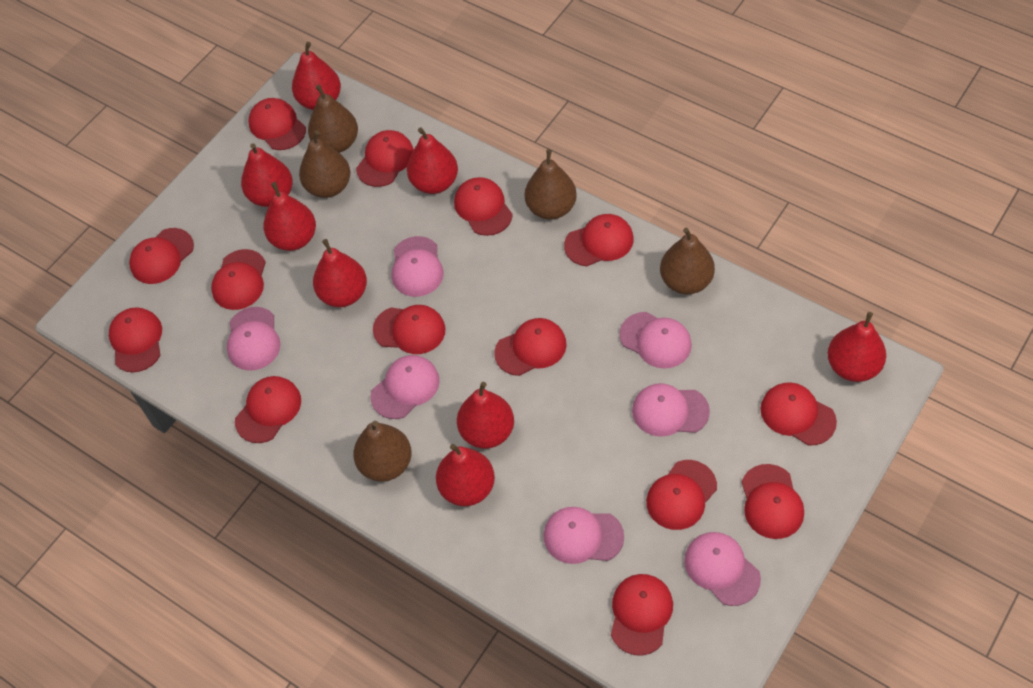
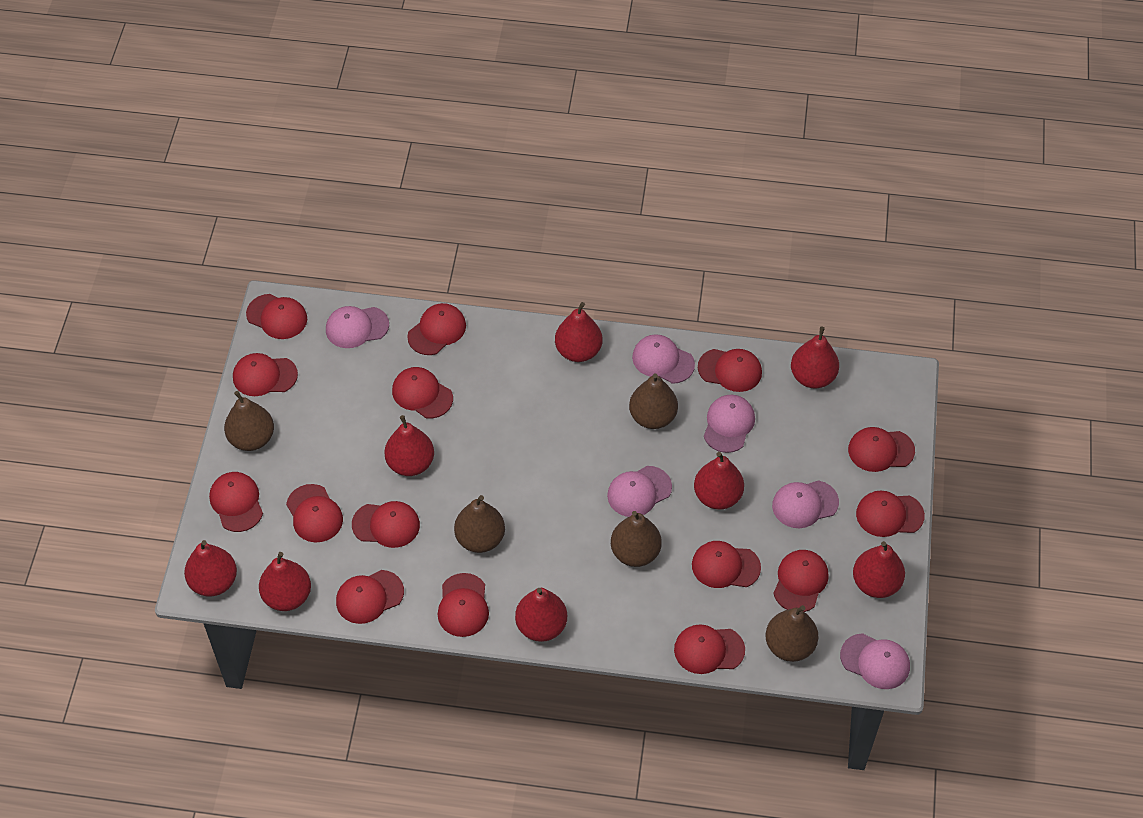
pink cap: 7 -> 6
red cap: 14 -> 15

